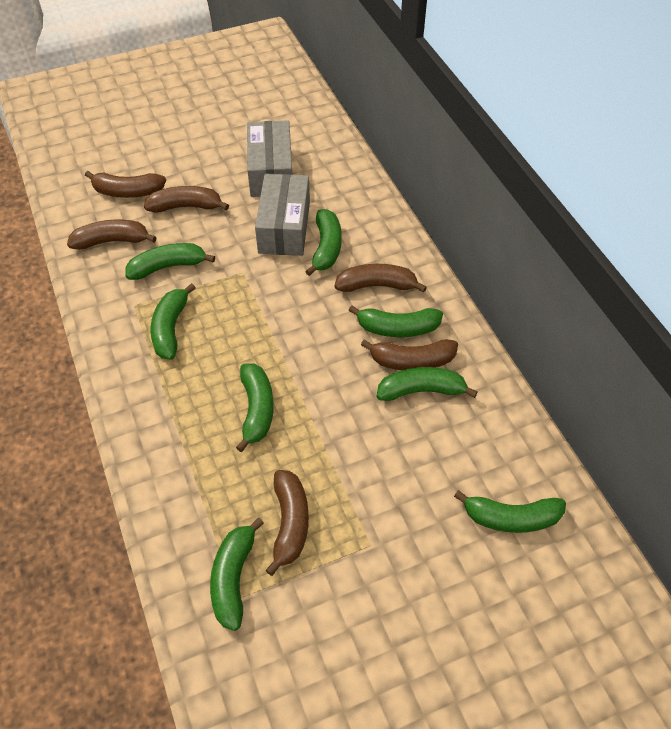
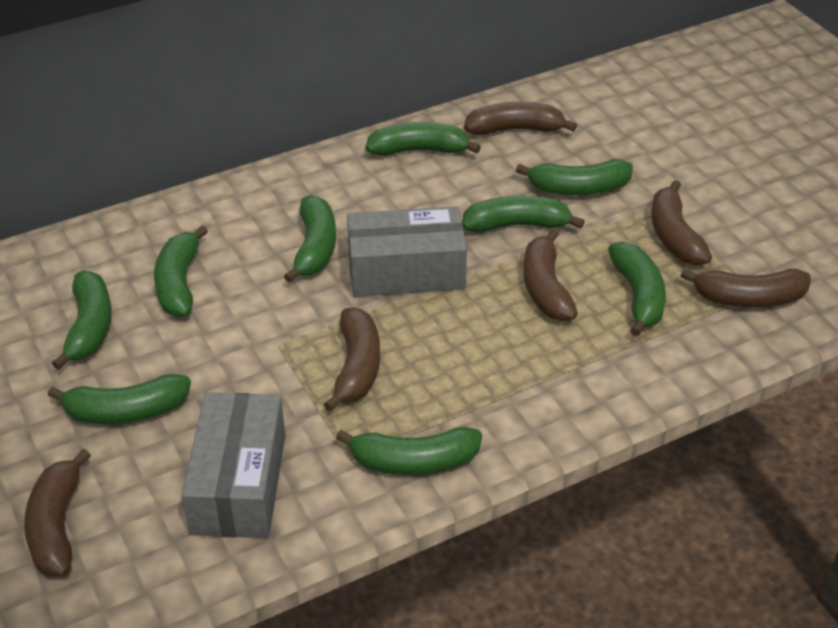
green banana: 8 -> 9

